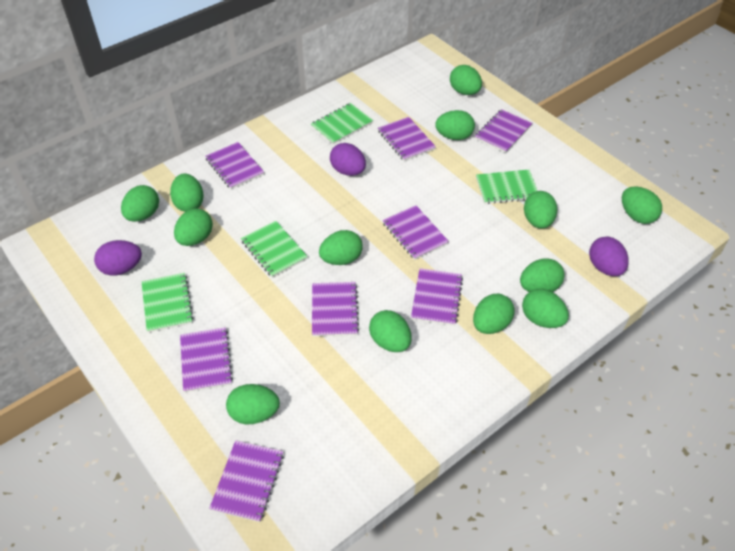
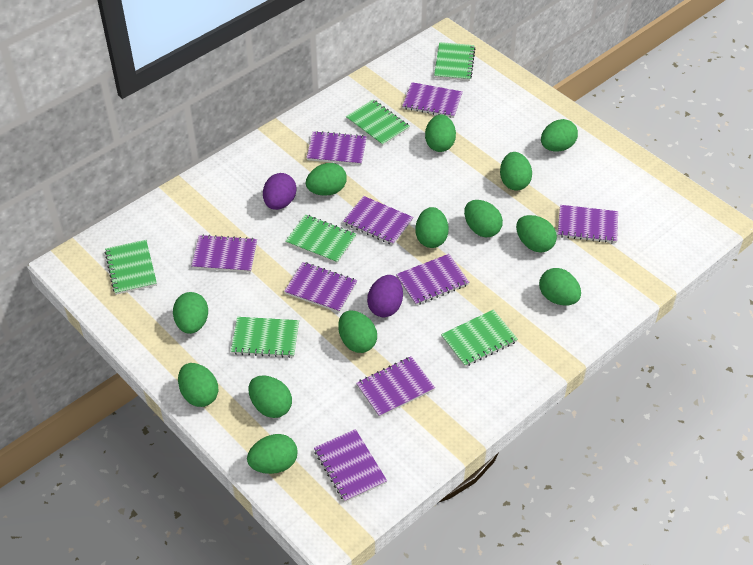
green notebook: 4 -> 6
purple egg: 3 -> 2
purple notebook: 8 -> 9

